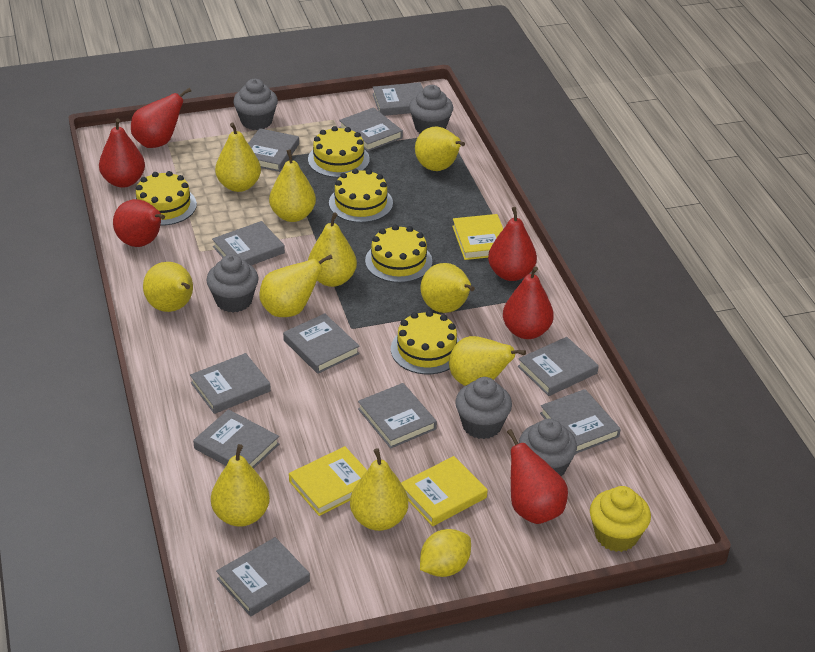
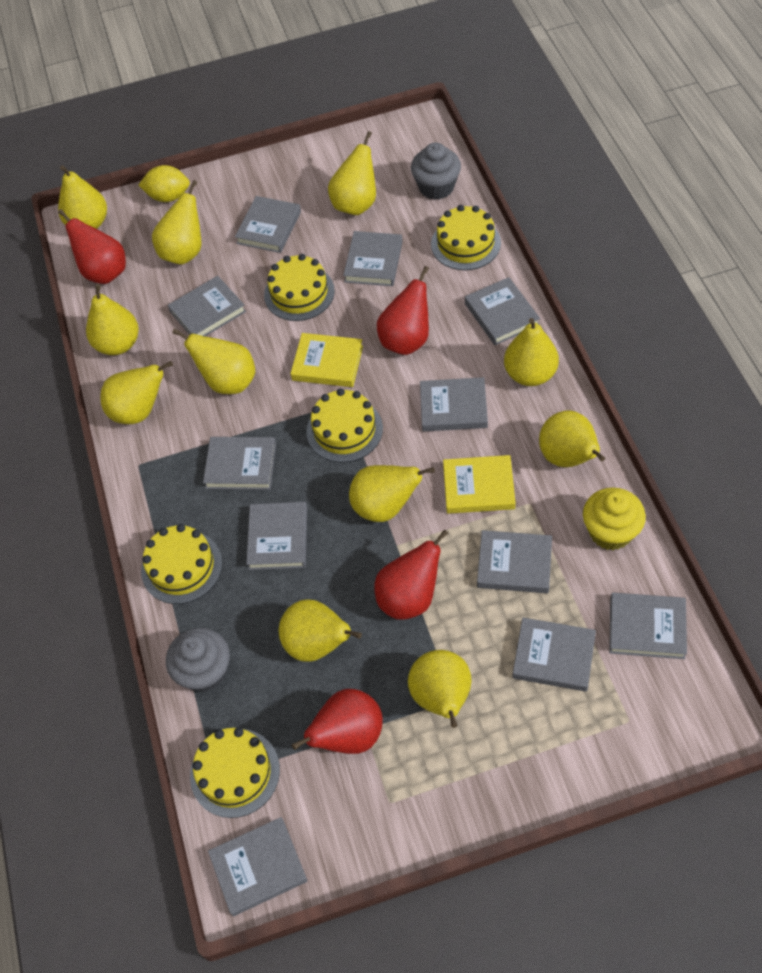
grey cupcake: 5 -> 2
red pear: 6 -> 4
yellow book: 3 -> 2
yellow pear: 10 -> 11

